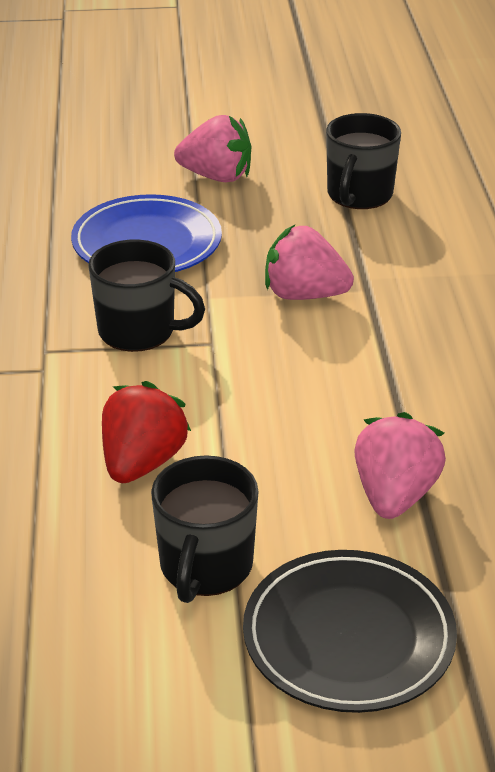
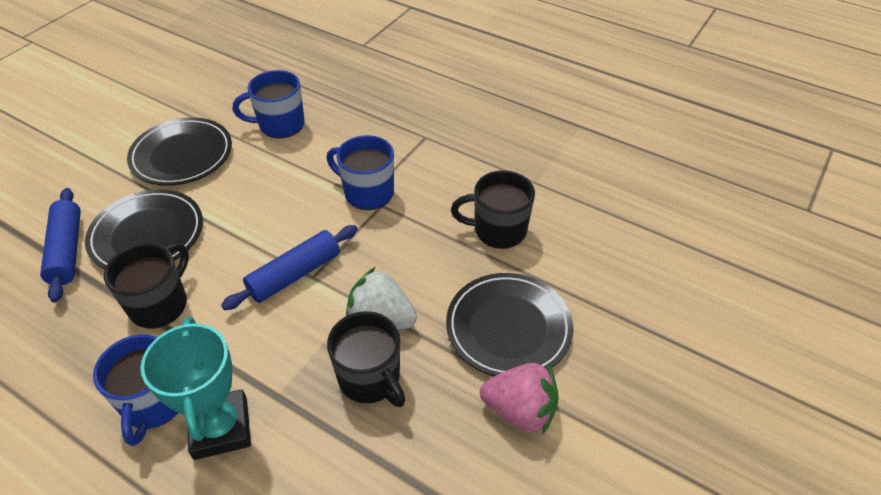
black plate: 1 -> 3
blue mug: 0 -> 3
blue plate: 1 -> 0
blue rolling pin: 0 -> 2
pink strawberry: 3 -> 1
red strawberry: 1 -> 0
turquoise trophy: 0 -> 1
white strawberry: 0 -> 1

